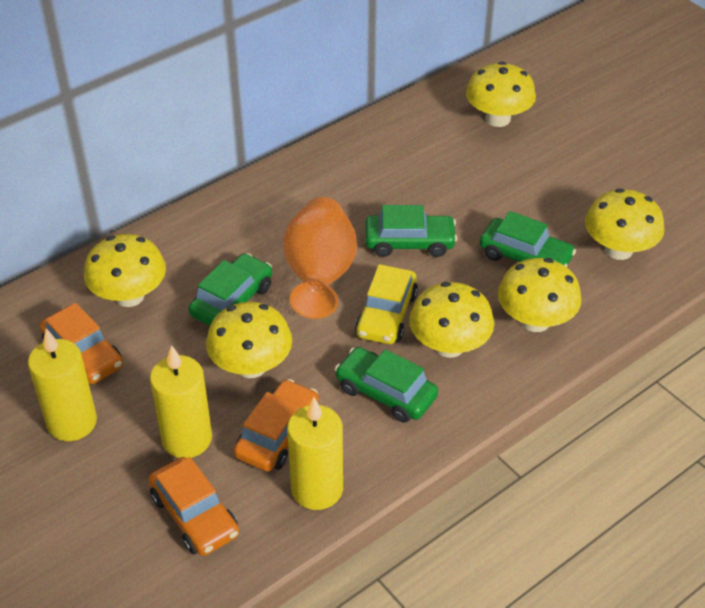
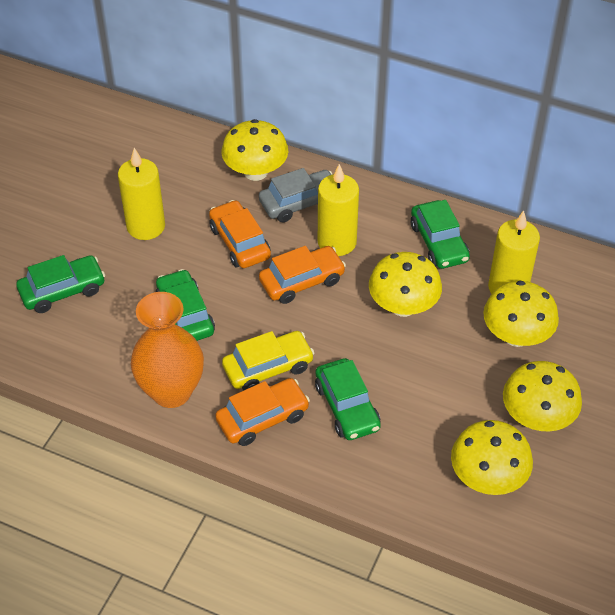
grey car: 0 -> 1
yellow mushroom: 6 -> 5

